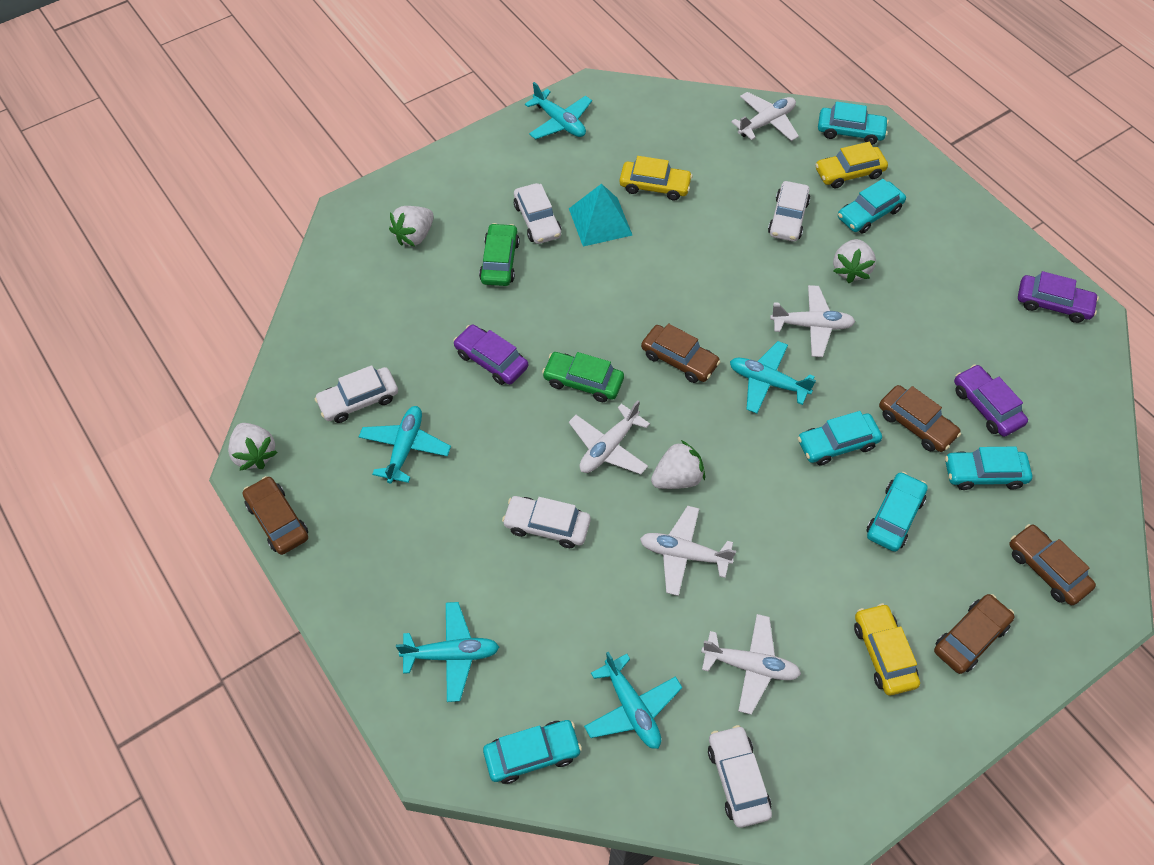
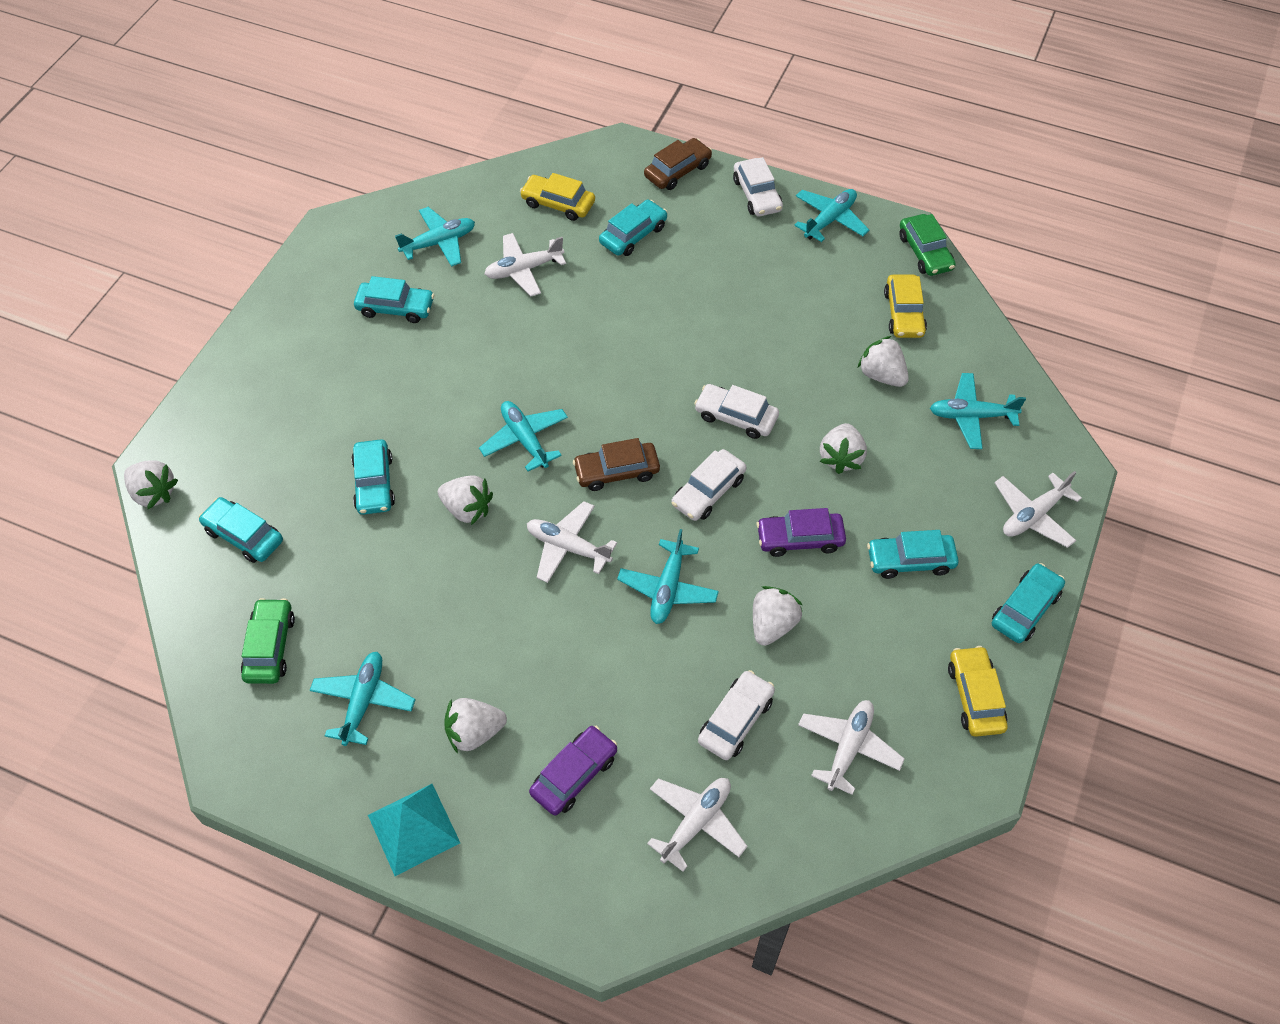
brown car: 5 -> 2
purple car: 3 -> 2
turquoise plane: 5 -> 6
white car: 5 -> 4
white strawberry: 4 -> 6

